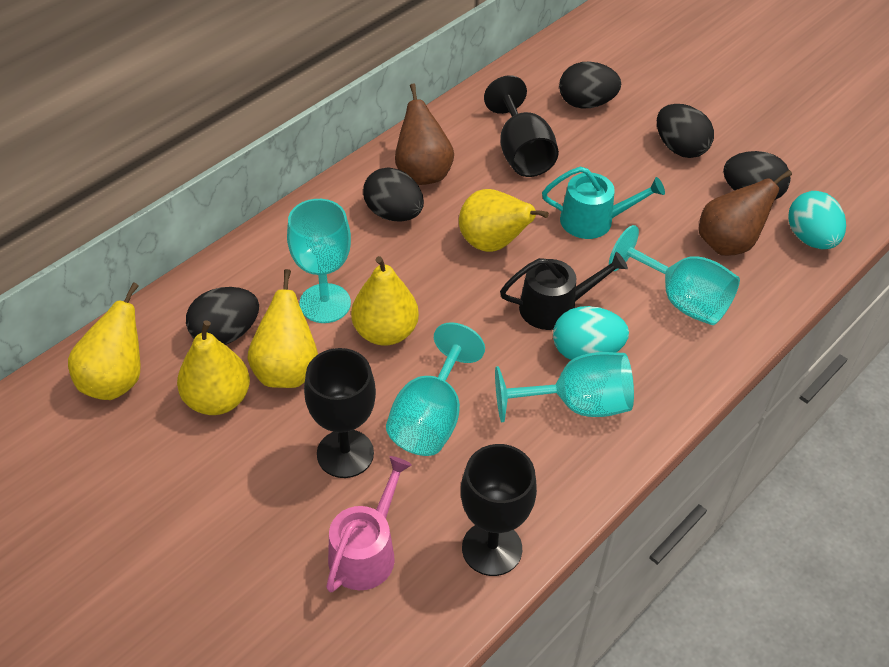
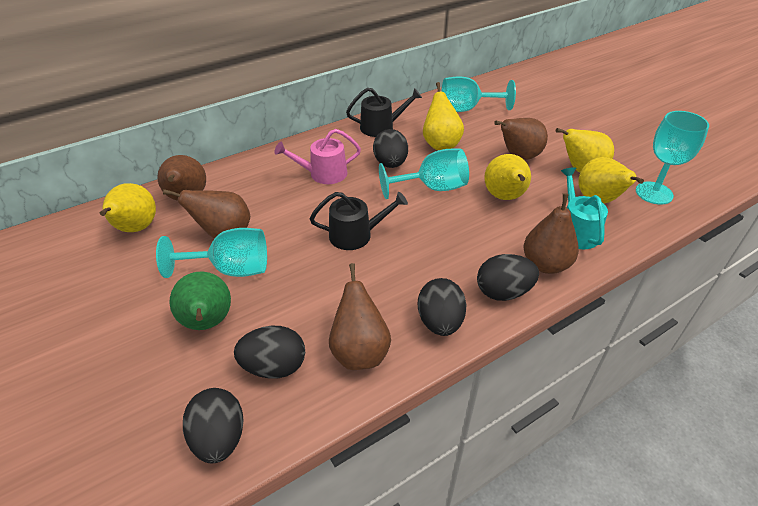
black goblet: 3 -> 0
black watering can: 1 -> 2
brown pear: 2 -> 5
green pear: 0 -> 1
turquoise egg: 2 -> 0

